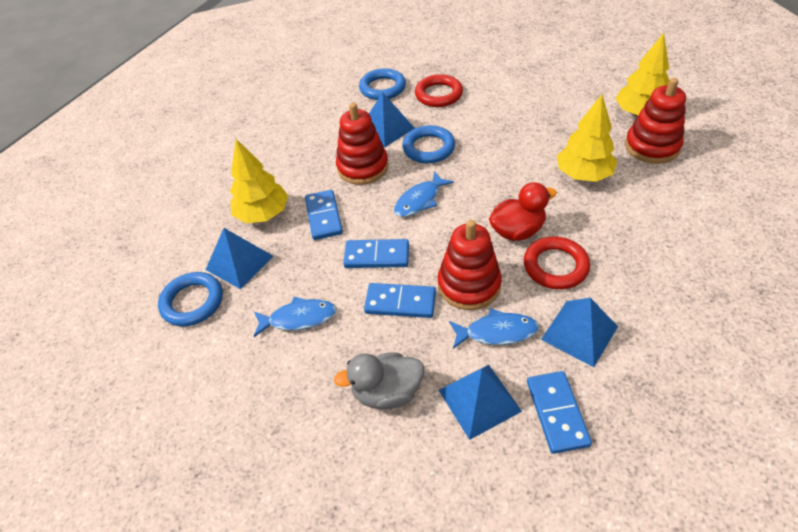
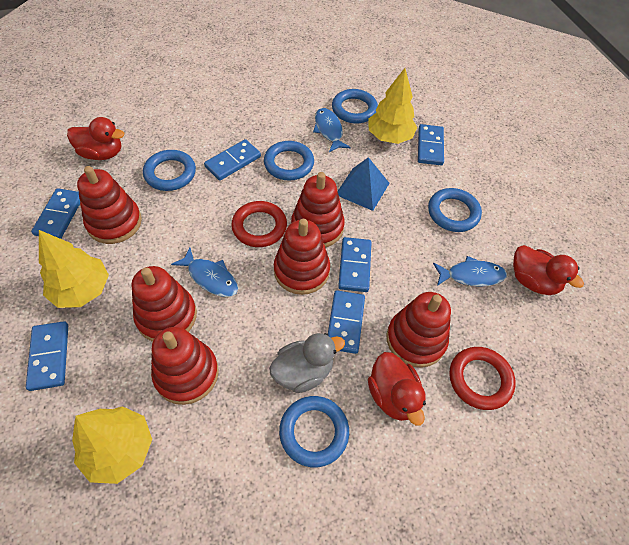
blue domino: 4 -> 6
blue pyramid: 4 -> 1
blue ring: 3 -> 5
red duck: 1 -> 3
red stacking toy: 3 -> 6

